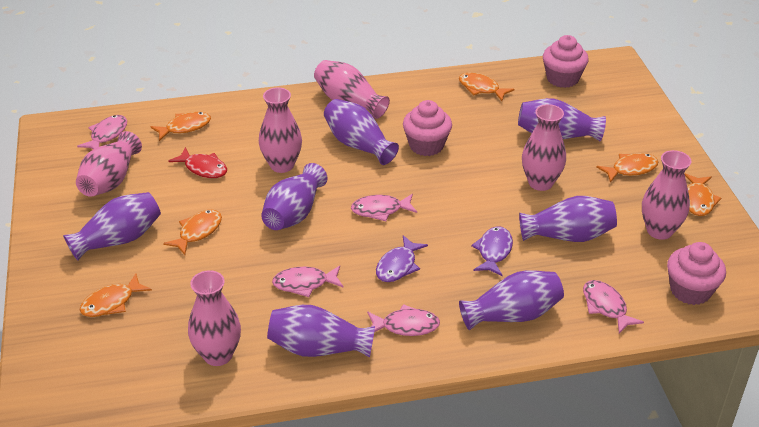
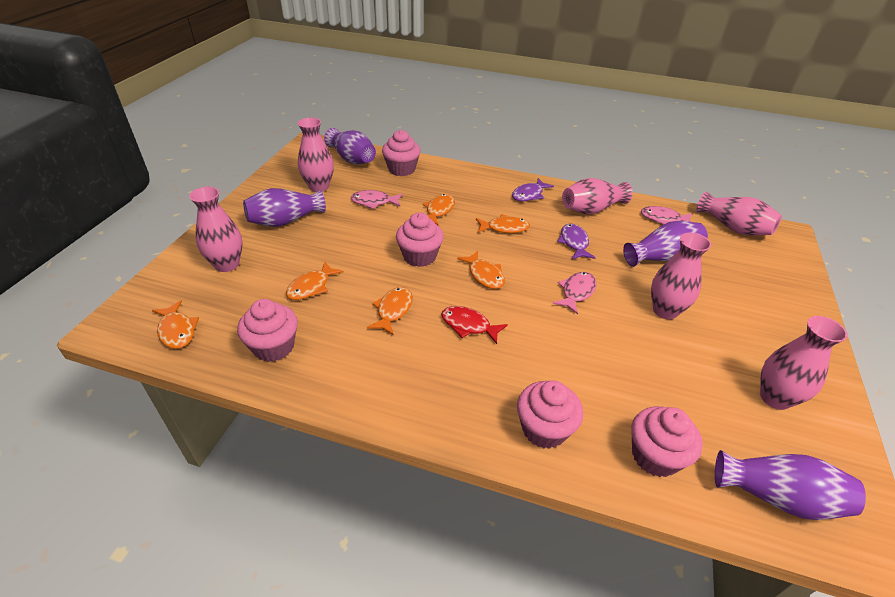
pink cupcake: 3 -> 5
pink fish: 5 -> 3
purple vase: 7 -> 4

